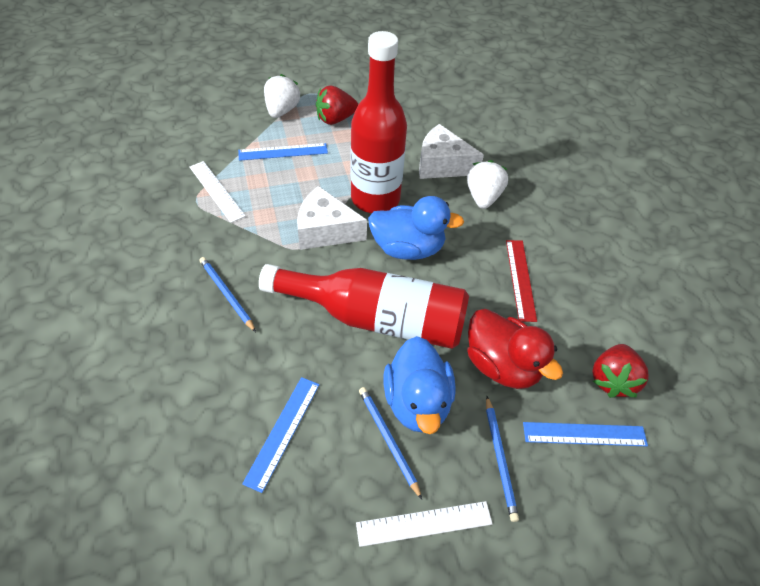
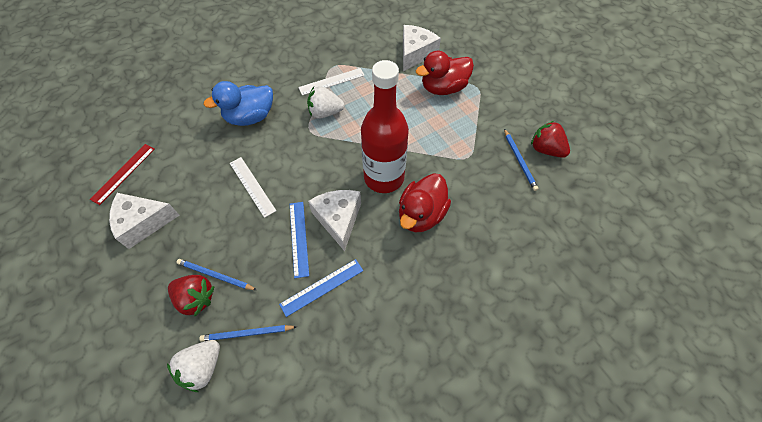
blue duck: 2 -> 1
blue ruler: 3 -> 2
red bottle: 2 -> 1
red duck: 1 -> 2
white cheese: 2 -> 3

